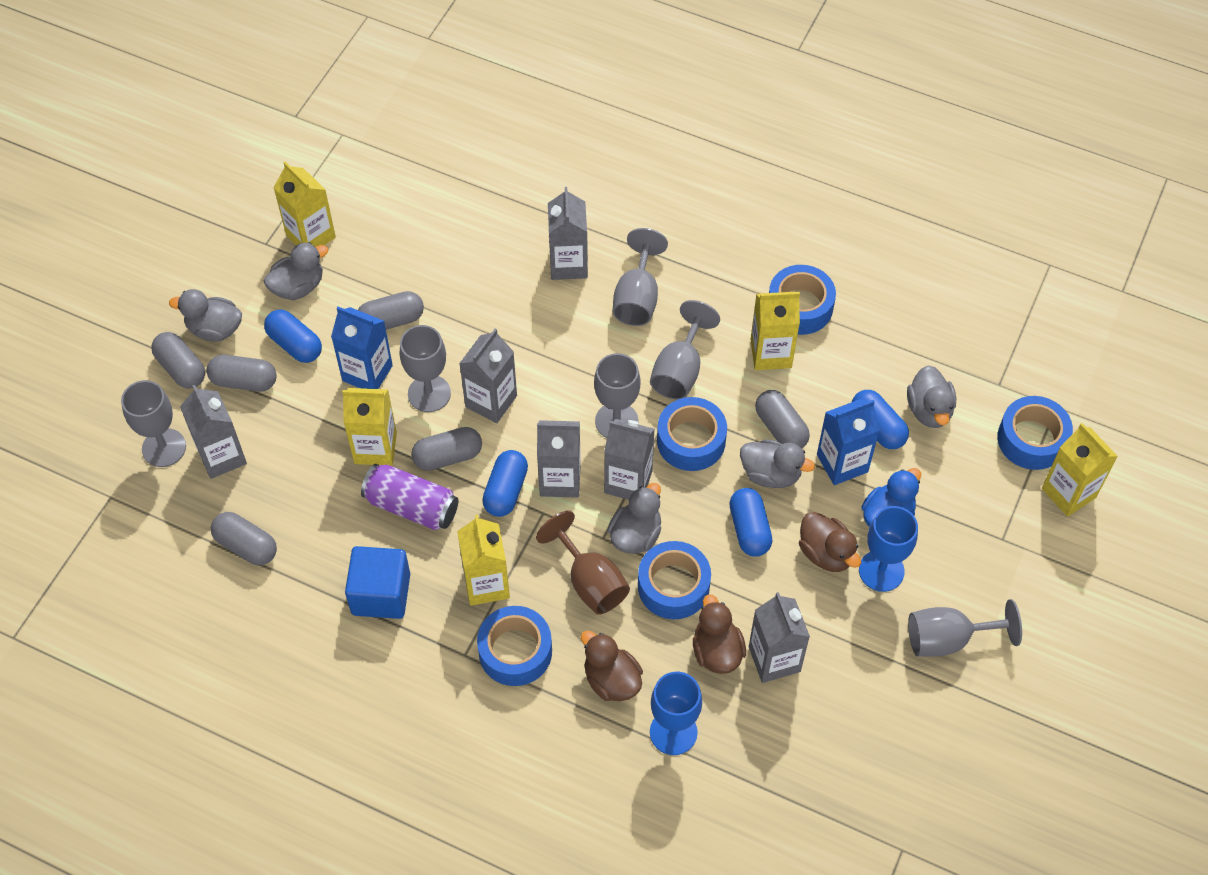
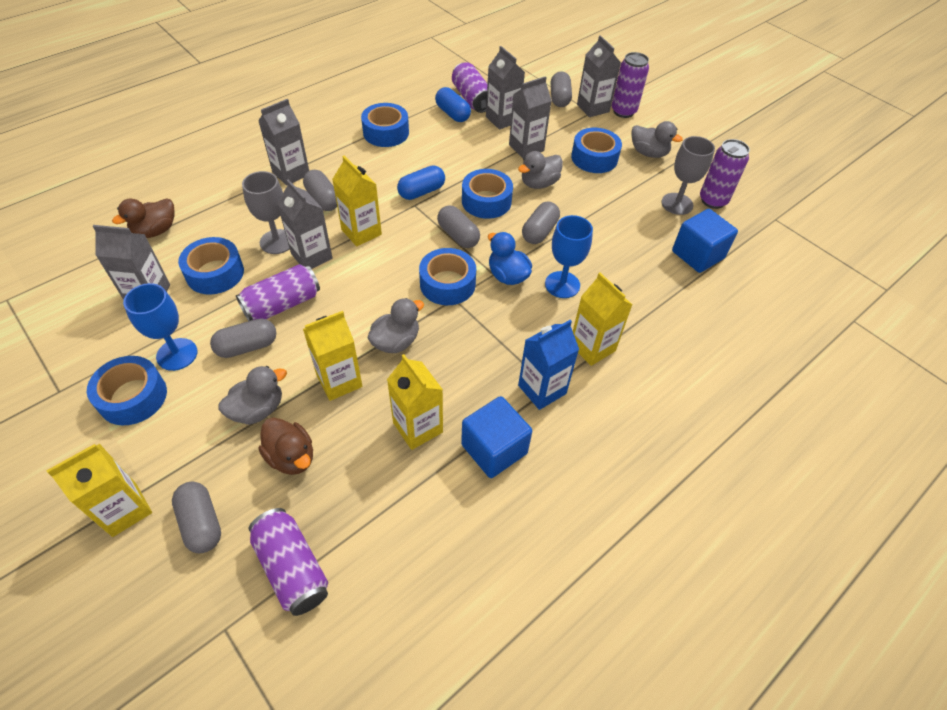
blue capsule: 4 -> 2
blue carton: 2 -> 1
blue cube: 1 -> 2
blue tape: 5 -> 6
brown duck: 3 -> 2
brown goblet: 1 -> 0
grey duck: 5 -> 4
grey goblet: 6 -> 2
purple can: 1 -> 5

